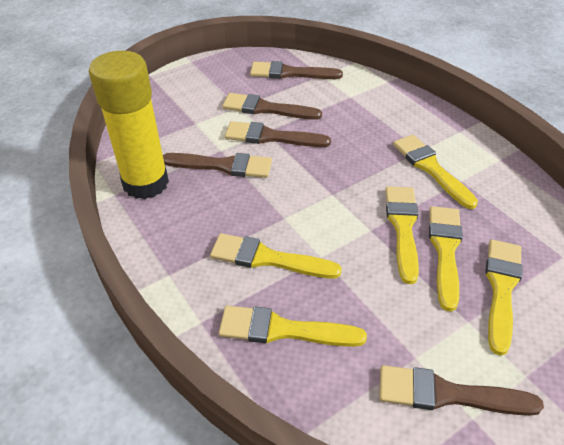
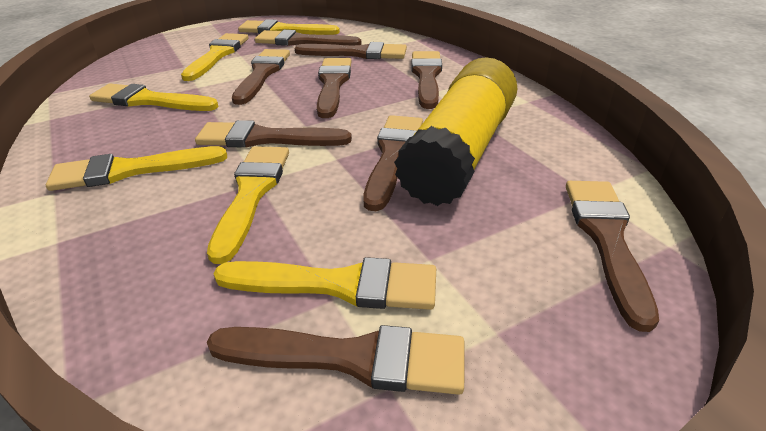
brown brush: 5 -> 9

